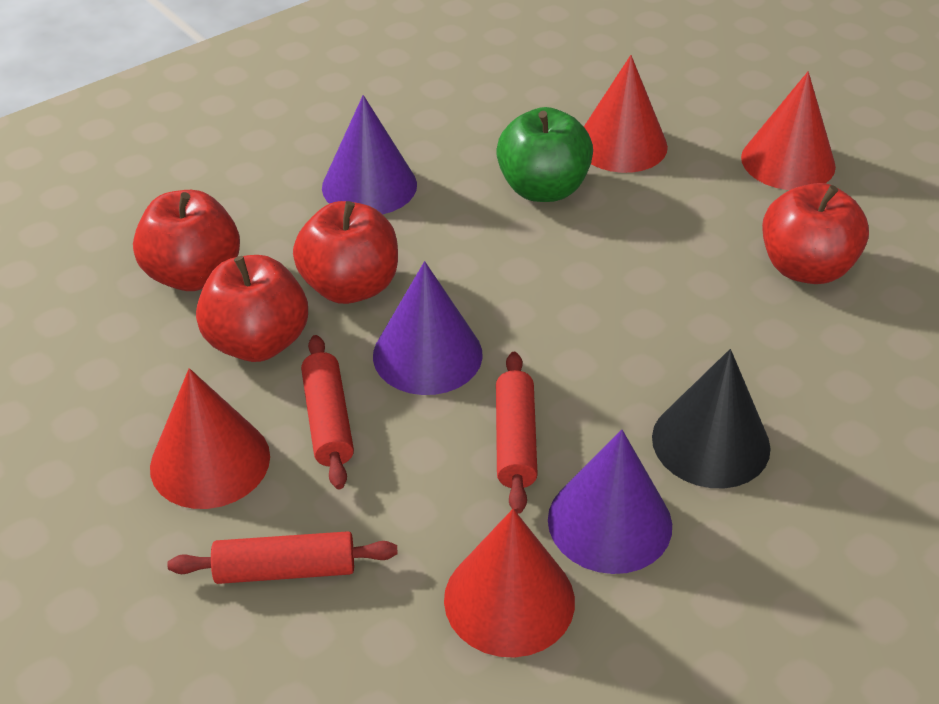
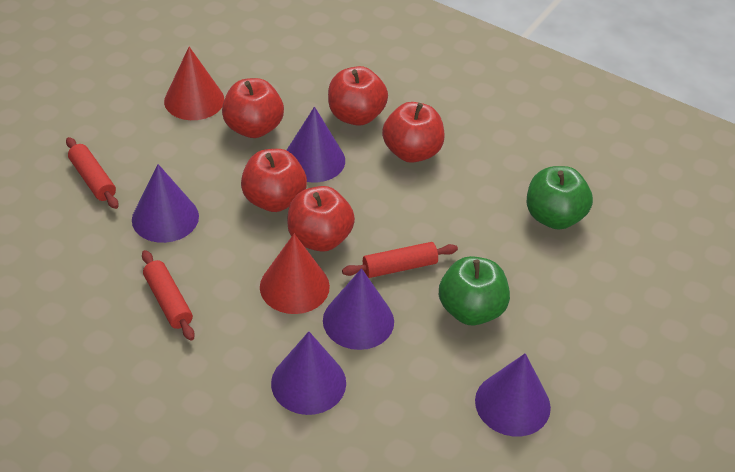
black cone: 1 -> 0
green apple: 1 -> 2
purple cone: 3 -> 5
red apple: 4 -> 5
red cone: 4 -> 2

